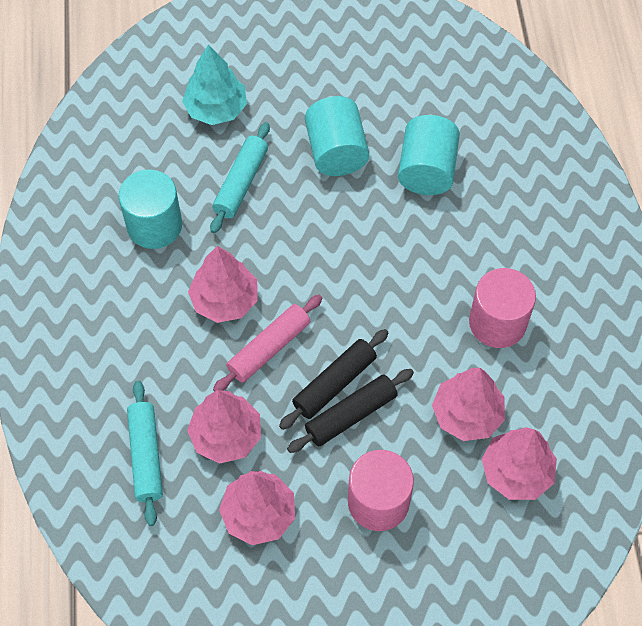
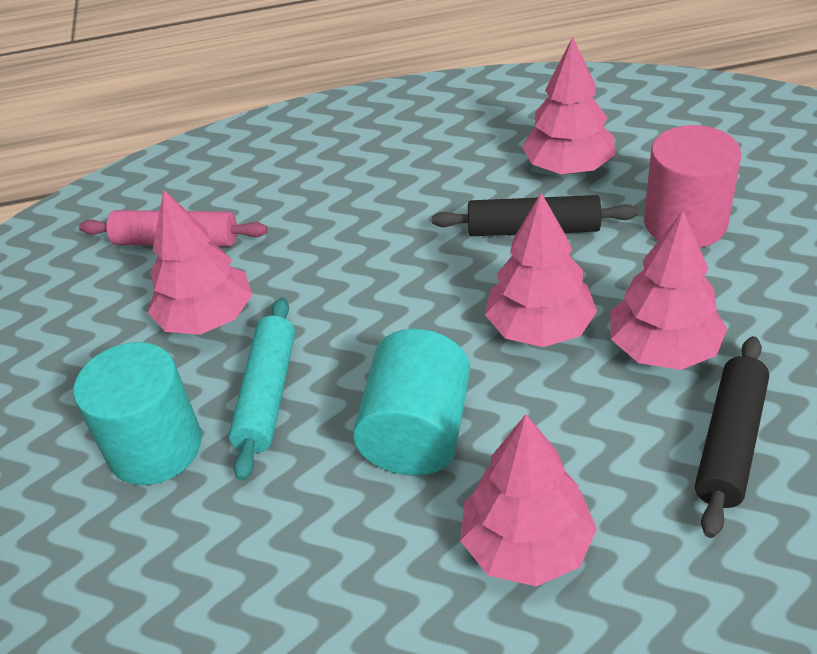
pink cylinder: 2 -> 1
turquoise cylinder: 3 -> 2
turquoise rolling pin: 2 -> 1
turquoise tree: 1 -> 0

